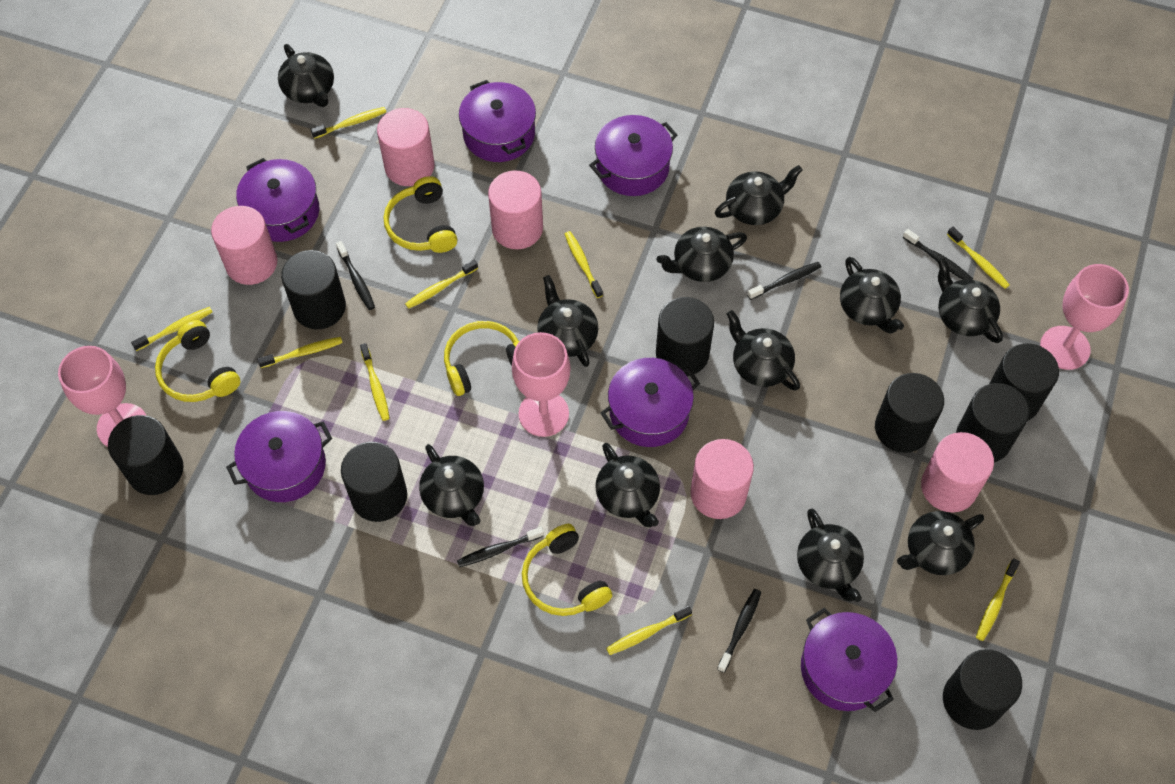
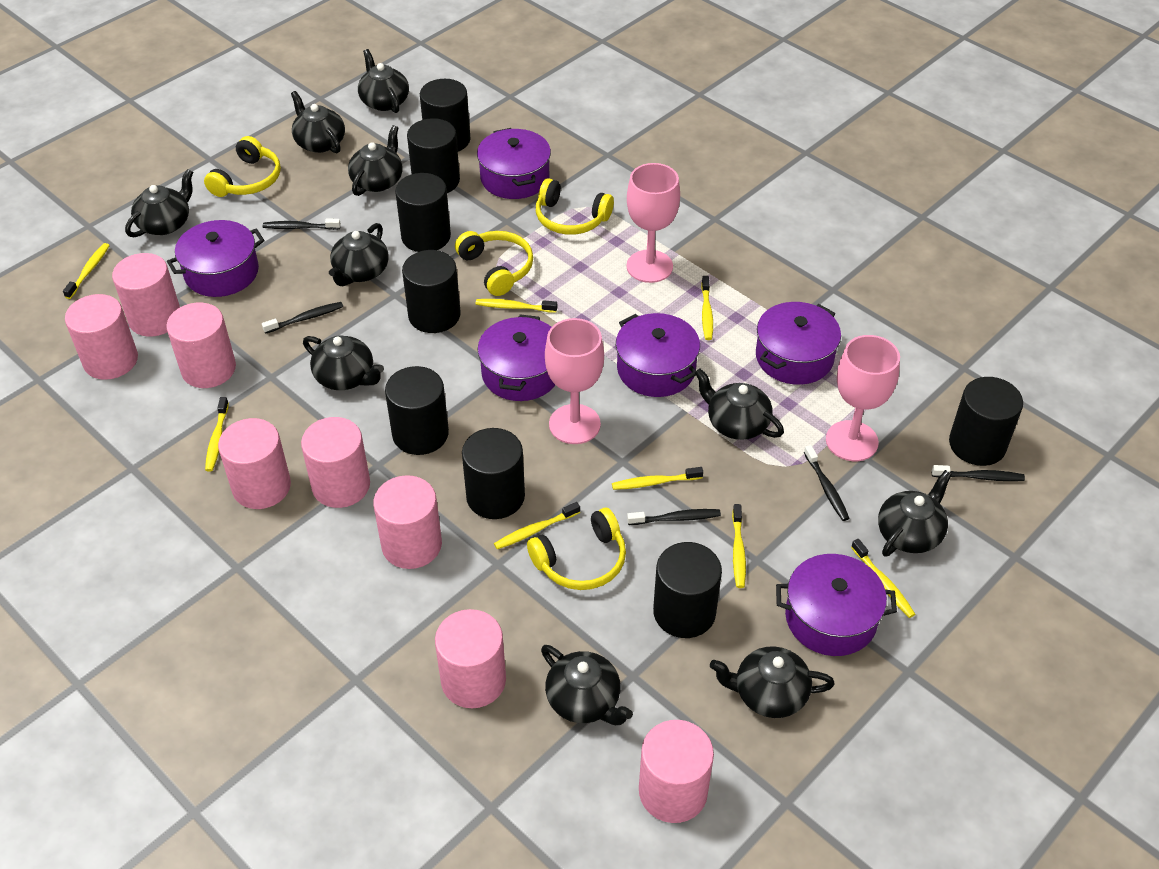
black teapot: 11 -> 10
pink cylinder: 5 -> 8
yellow toothbrush: 9 -> 8

